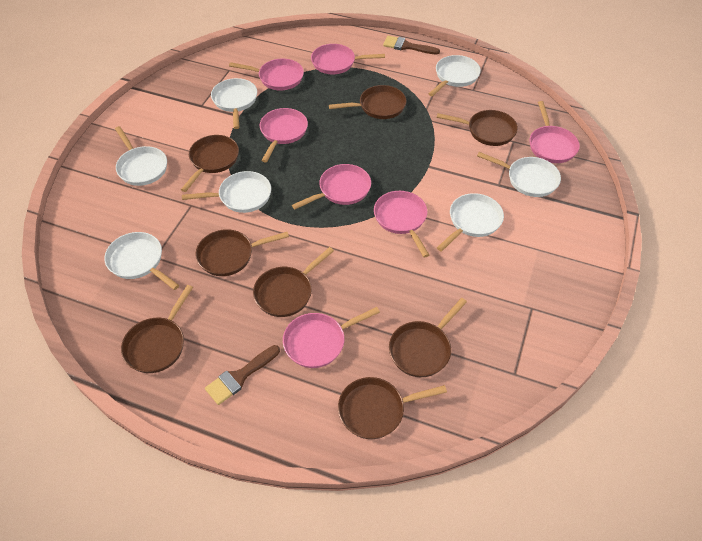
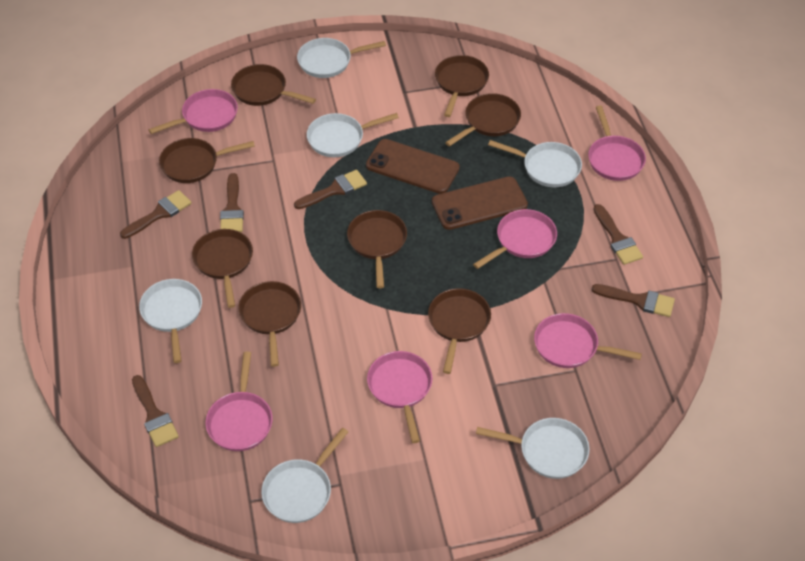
brown brush: 2 -> 6
brown phone: 0 -> 2
pink pan: 7 -> 6
white pan: 7 -> 6

